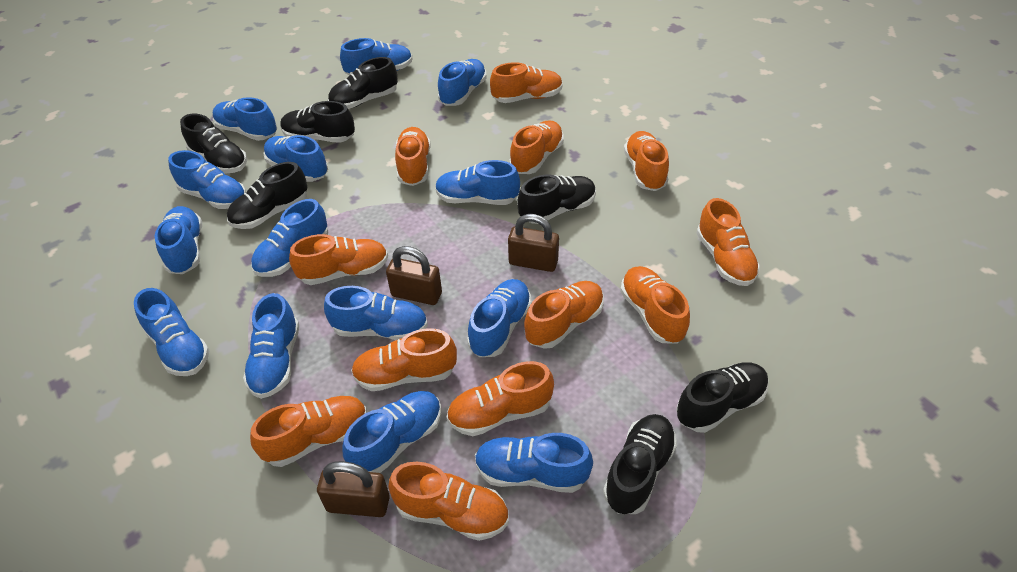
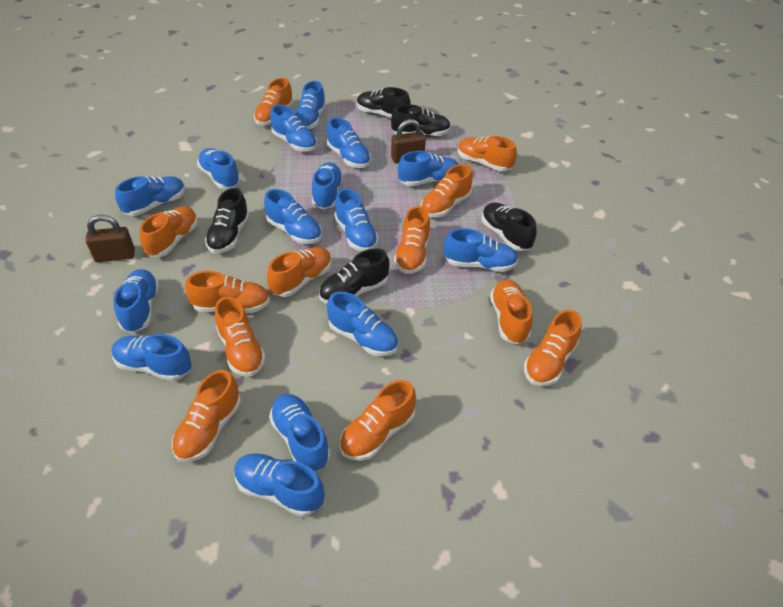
black shoe: 7 -> 5
blue shoe: 14 -> 15
brown padlock: 3 -> 2

